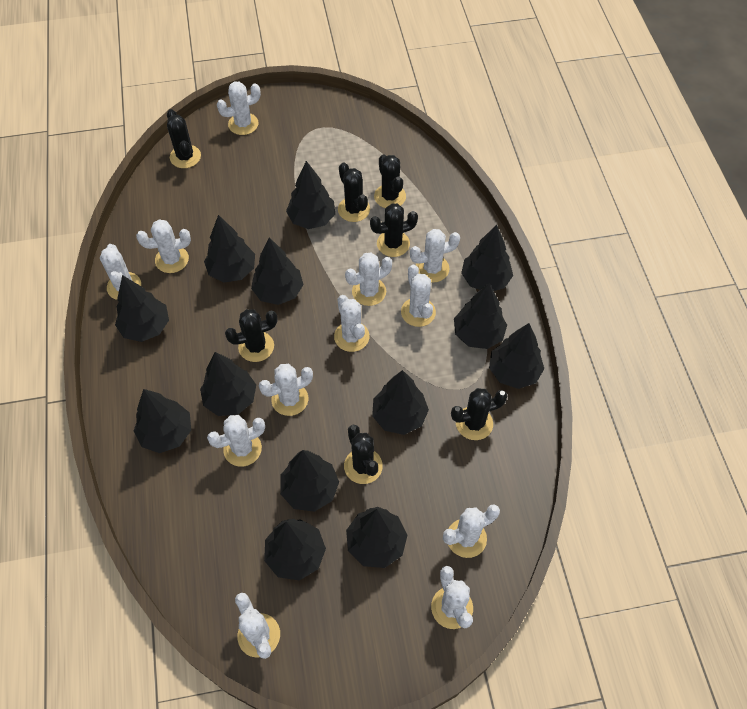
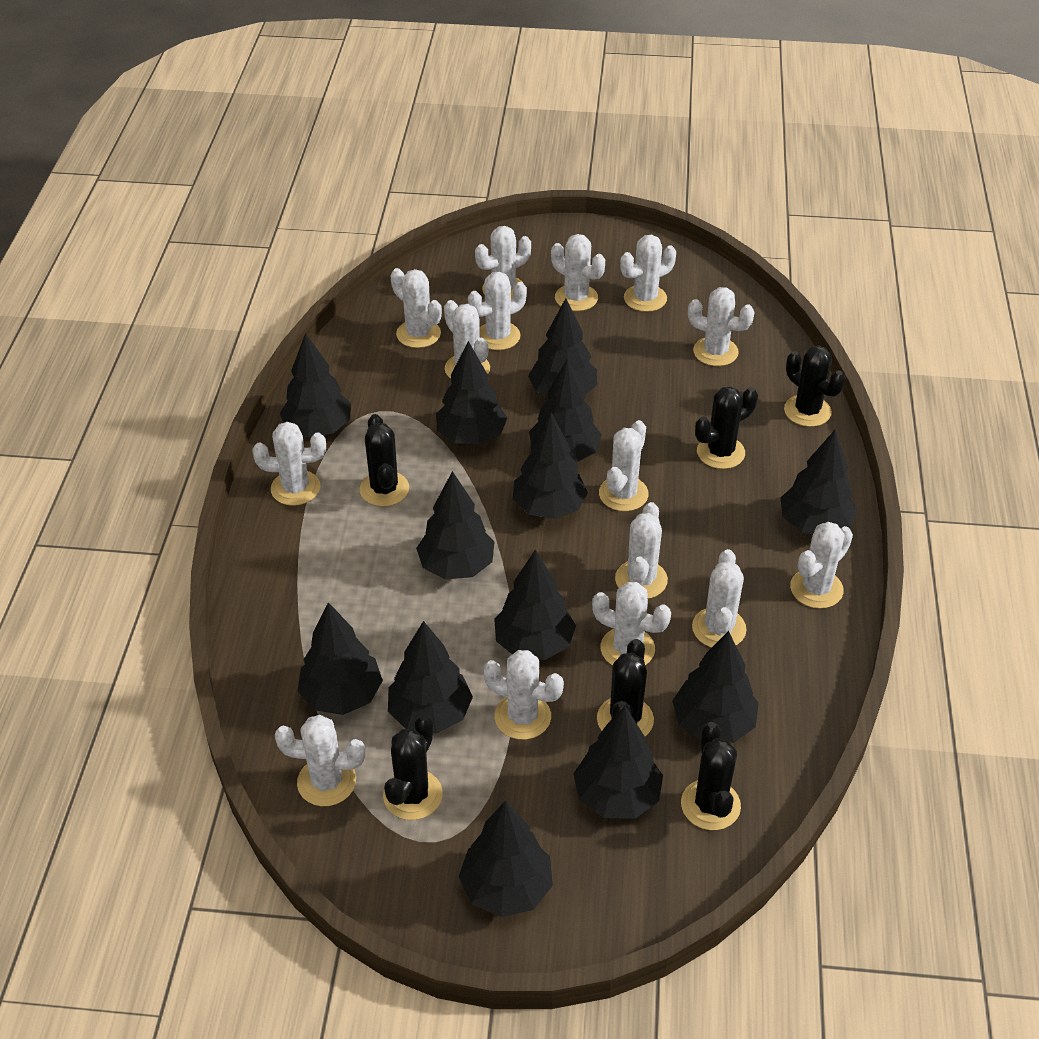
black cactus: 7 -> 6
white cactus: 12 -> 15

